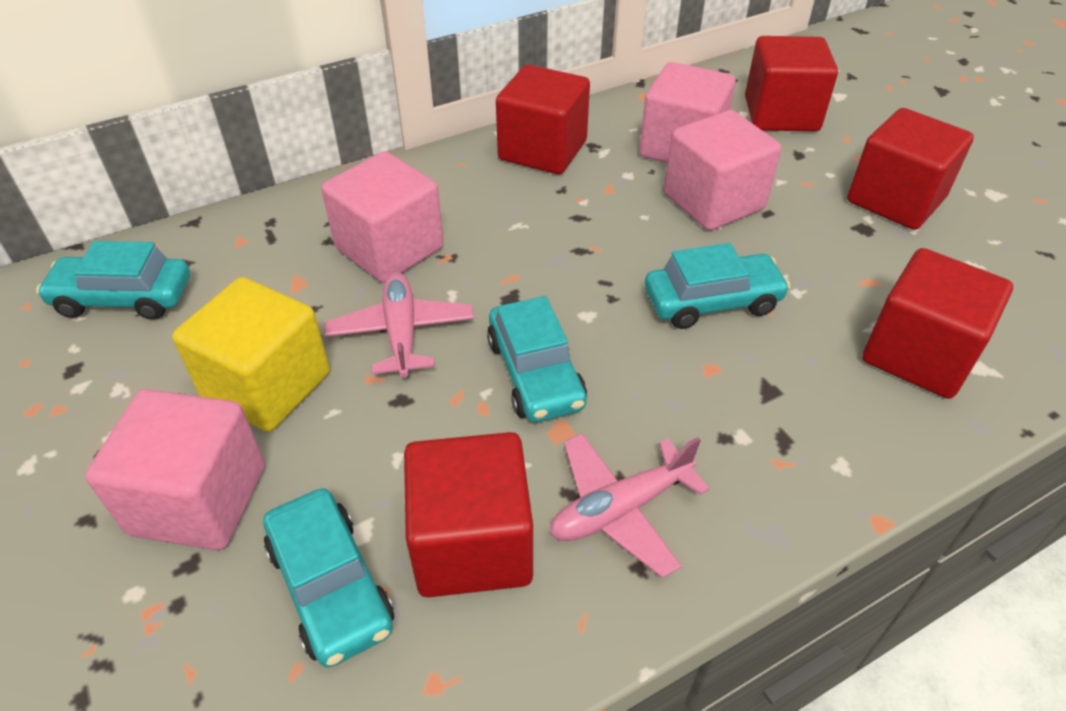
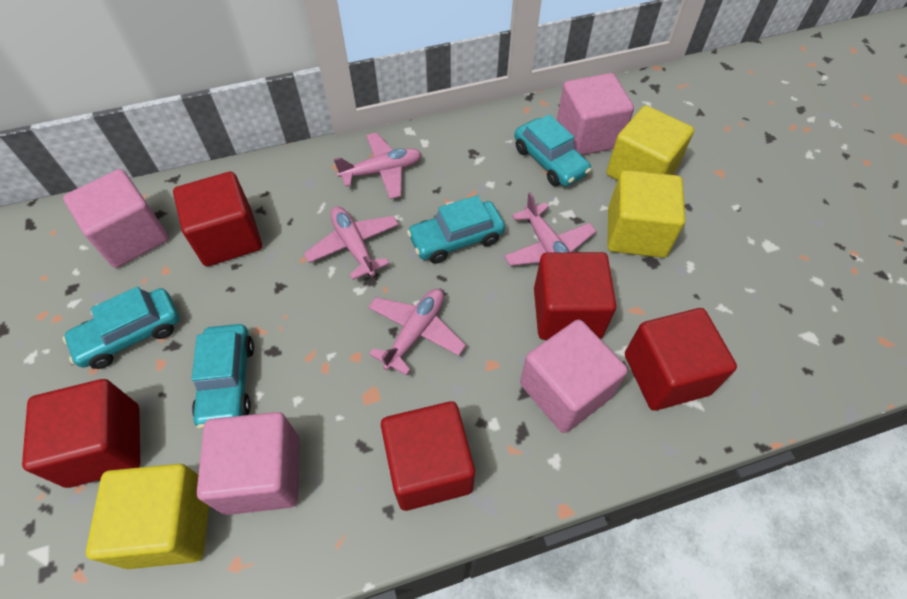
pink plane: 2 -> 4
yellow cube: 1 -> 3

